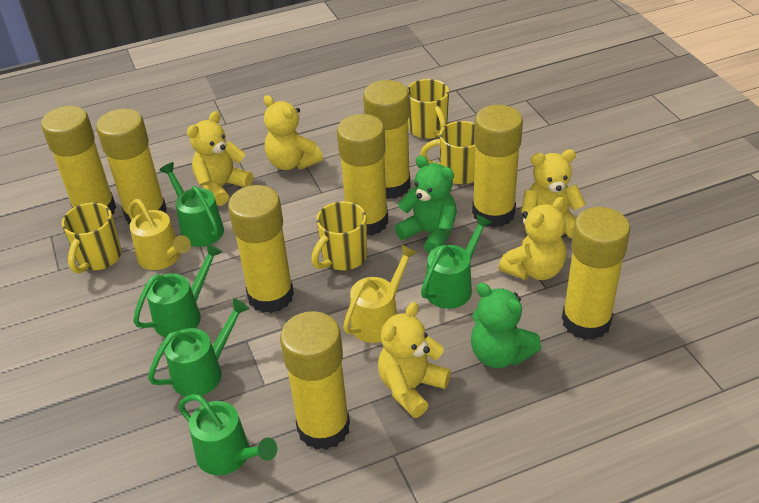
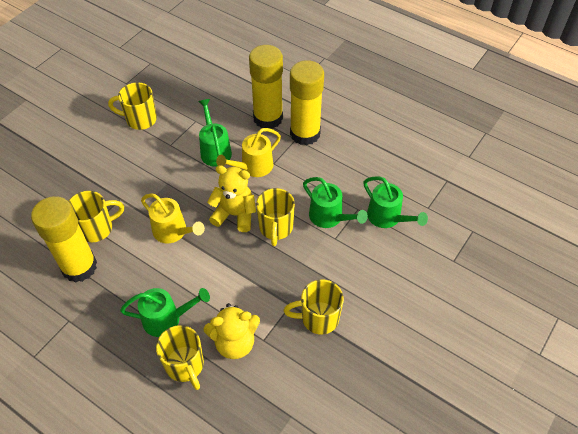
green teddy bear: 2 -> 0
green watering can: 5 -> 4
yellow glue stick: 8 -> 3
yellow mug: 4 -> 5
yellow teddy bear: 5 -> 2

